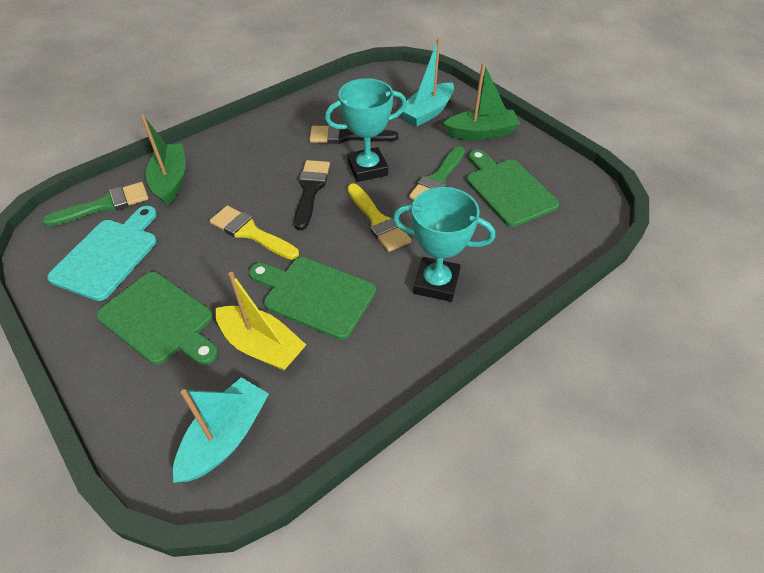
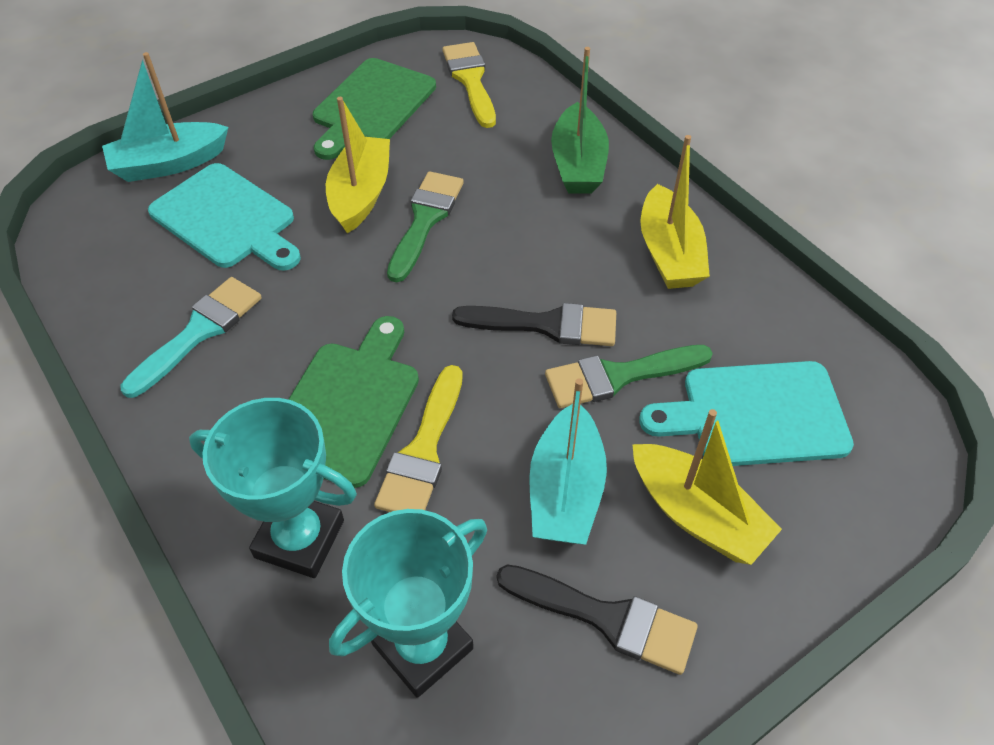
green boat: 2 -> 1
green cutting board: 3 -> 2
turquoise brush: 0 -> 1
turquoise cutting board: 1 -> 2
yellow boat: 1 -> 3

